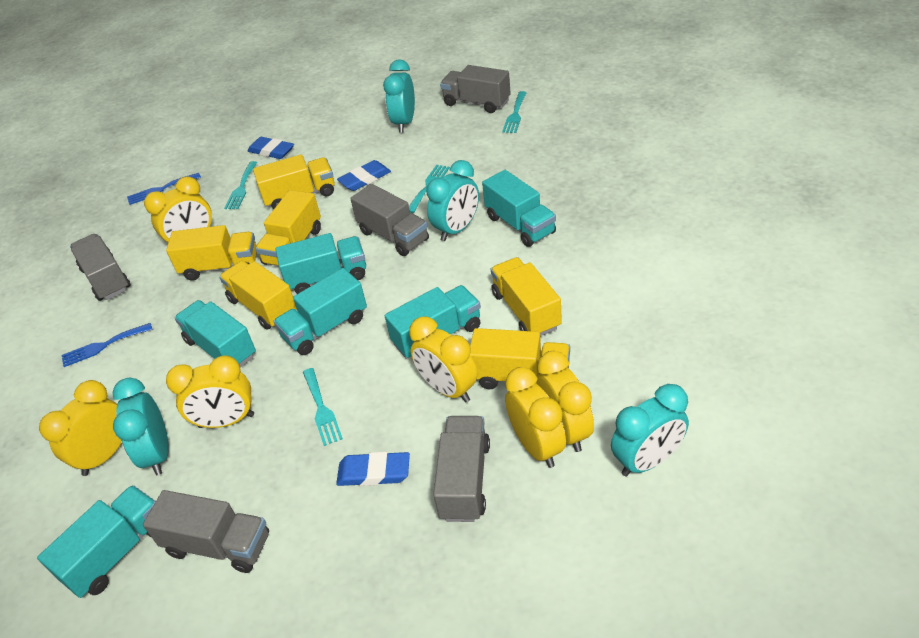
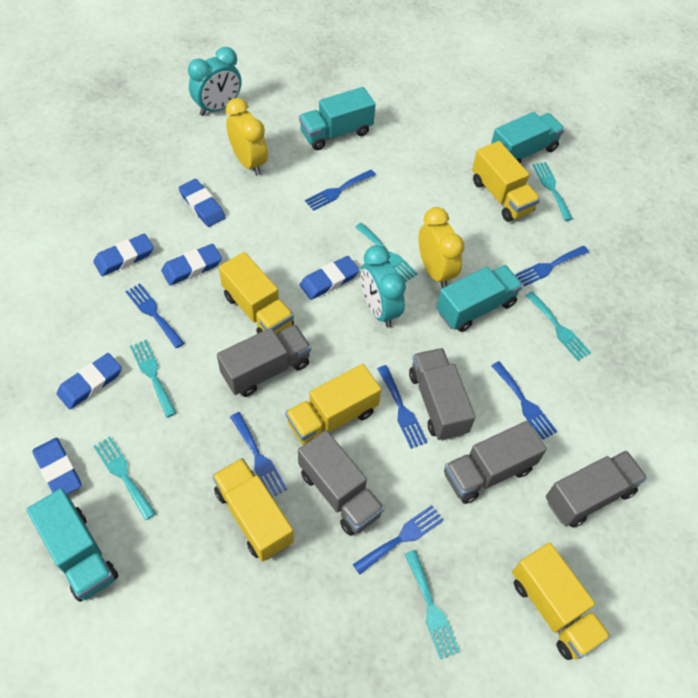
blue eraser: 3 -> 6
blue fork: 2 -> 7
turquoise clock: 4 -> 2
turquoise fork: 4 -> 6
turquoise truck: 6 -> 4
yellow clock: 6 -> 2
yellow truck: 6 -> 5

